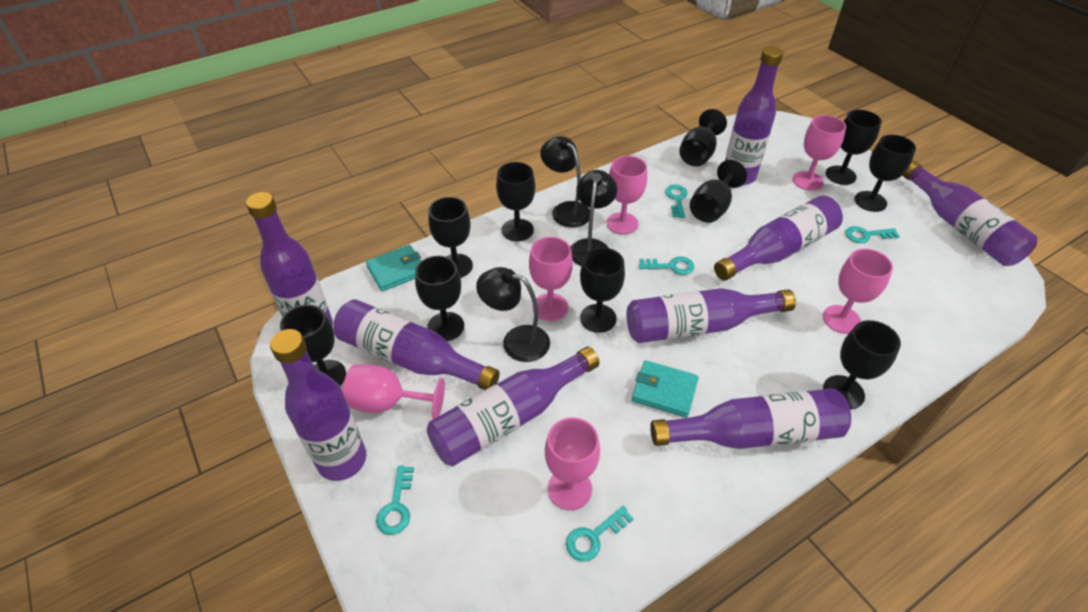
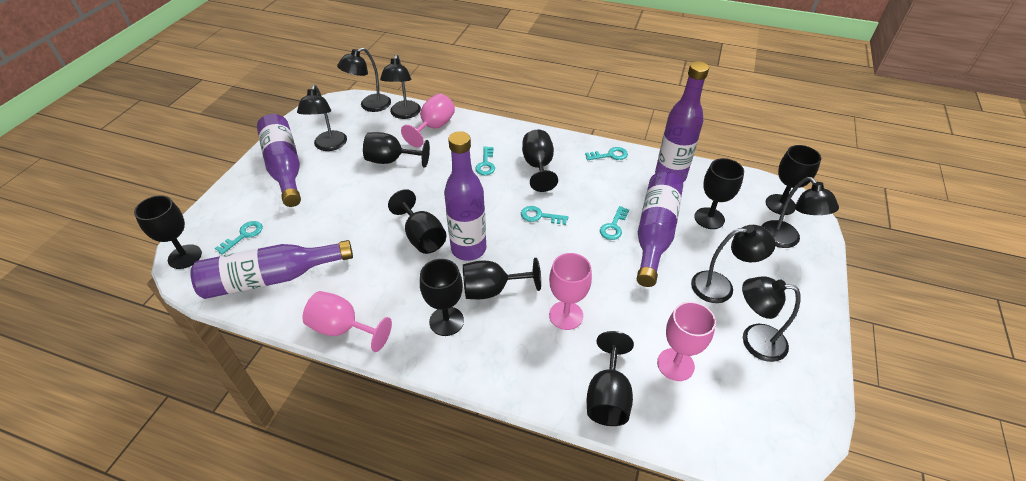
black goblet: 10 -> 9
black lamp: 3 -> 6
pink goblet: 6 -> 4
purple bottle: 9 -> 5
turquoise wallet: 2 -> 0

